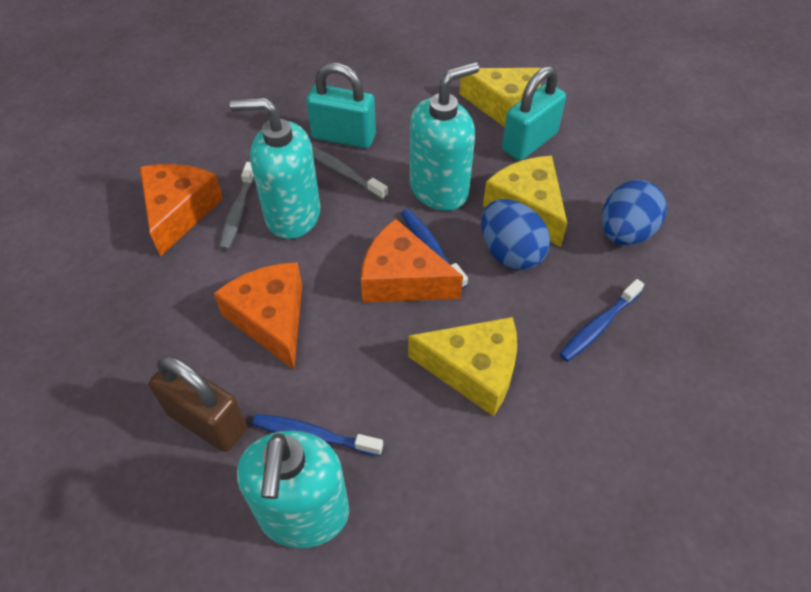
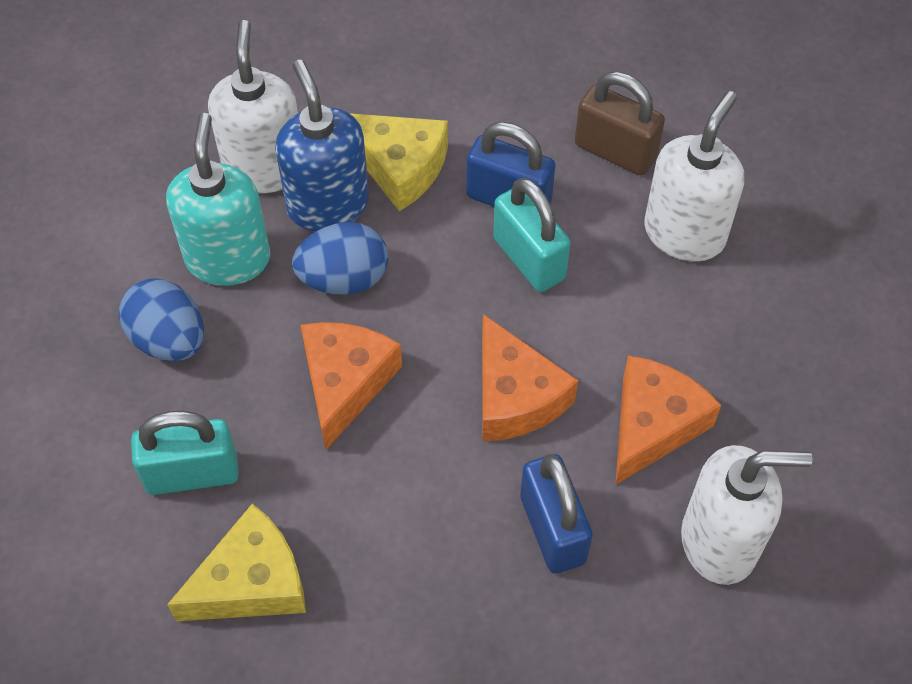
blue padlock: 0 -> 2
blue soap dispenser: 0 -> 1
blue toothbrush: 3 -> 0
grey toothbrush: 2 -> 0
turquoise soap dispenser: 3 -> 1
white soap dispenser: 0 -> 3
yellow cheese: 3 -> 2

